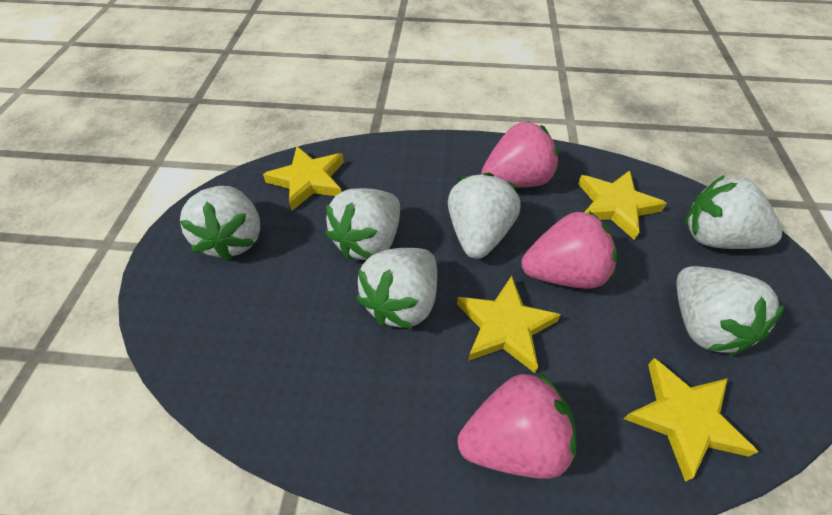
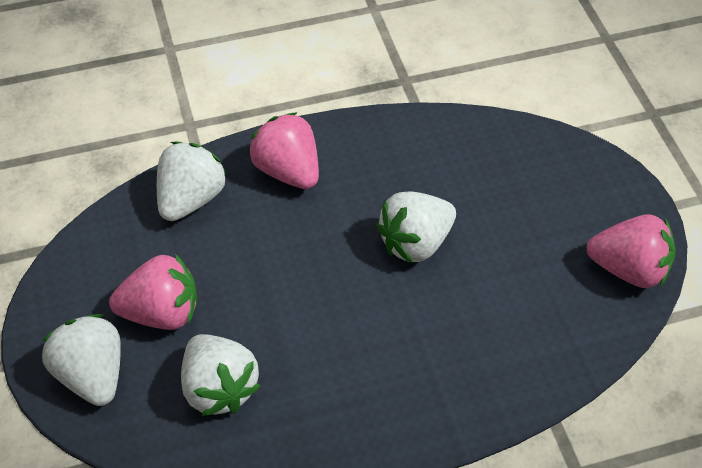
white strawberry: 6 -> 4
yellow star: 4 -> 0

